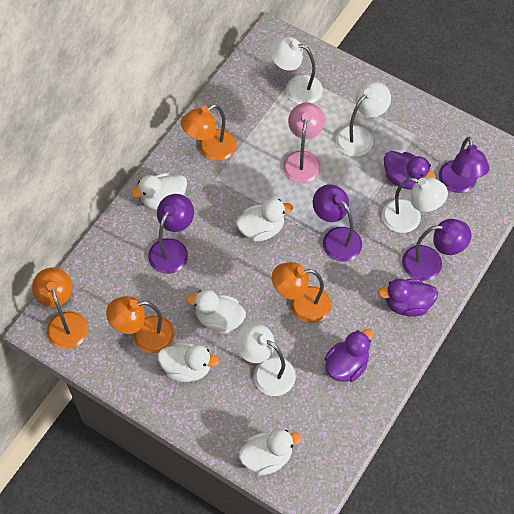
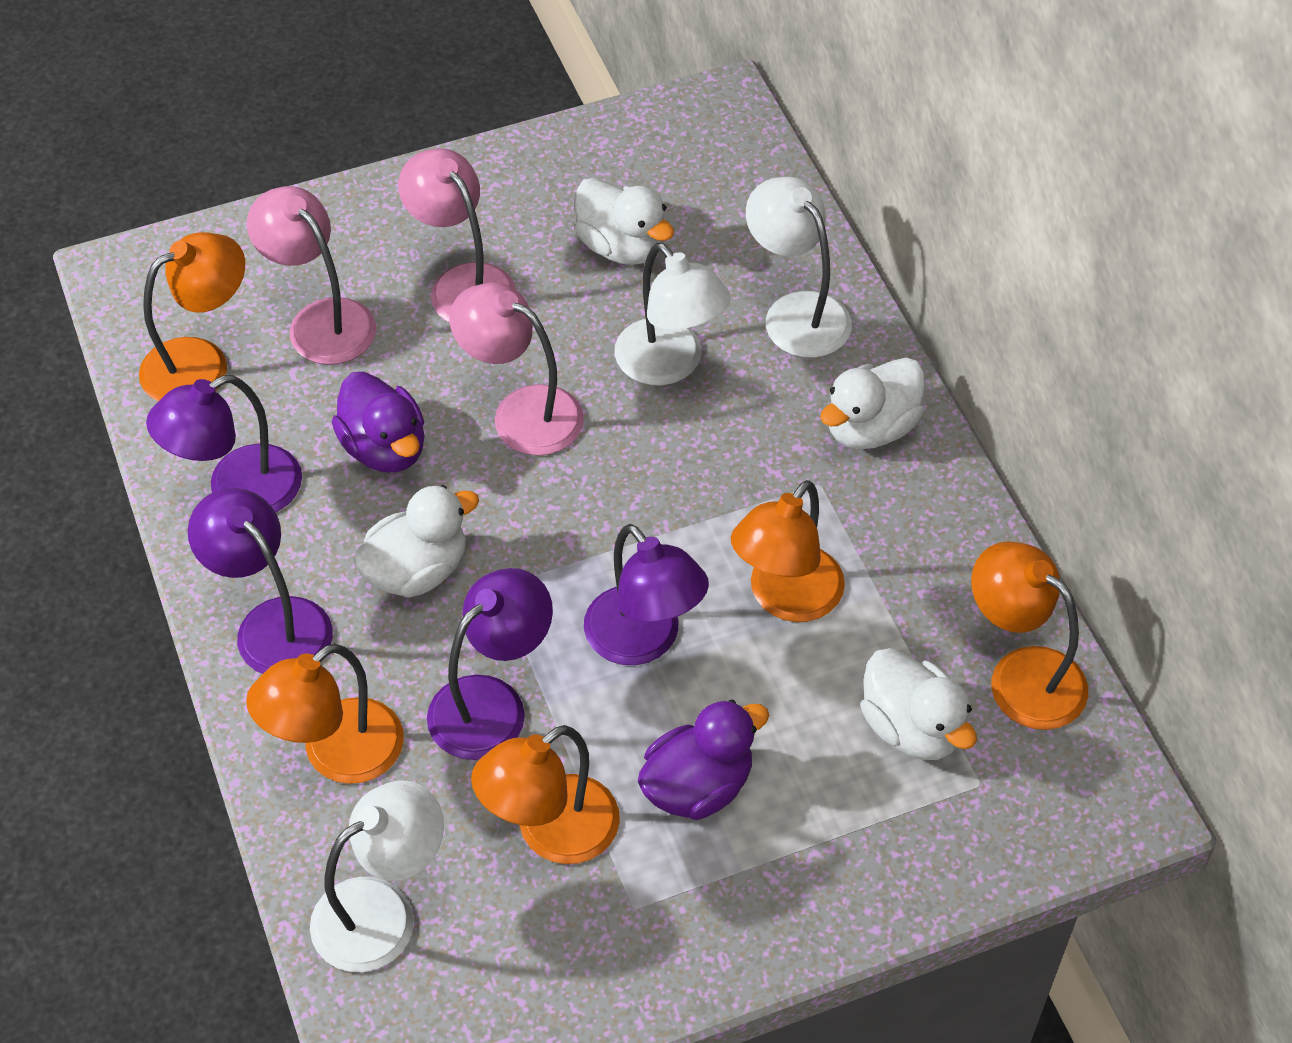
orange lamp: 4 -> 5
pink lamp: 1 -> 3
purple duck: 3 -> 2
white duck: 5 -> 4
white lamp: 4 -> 3

